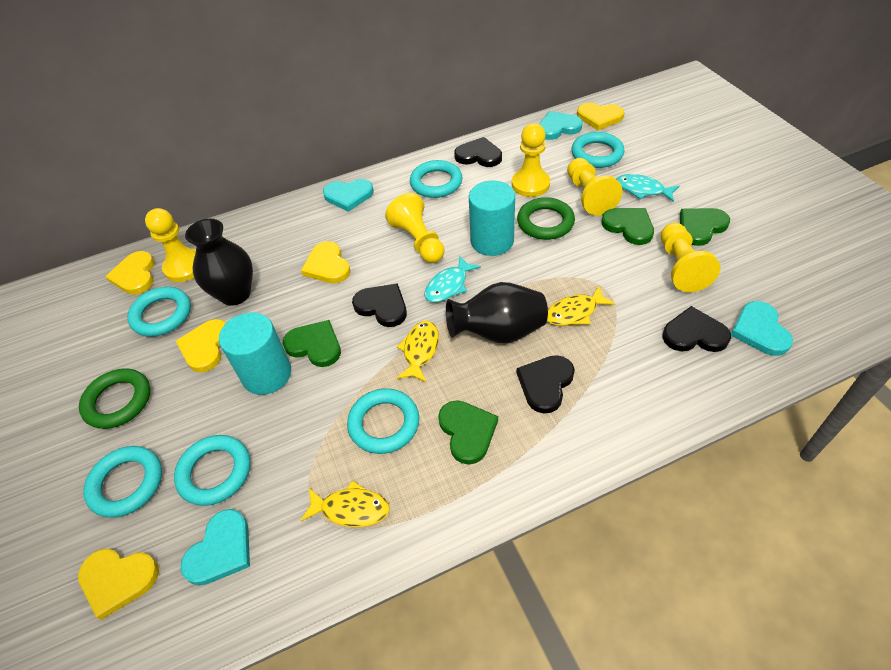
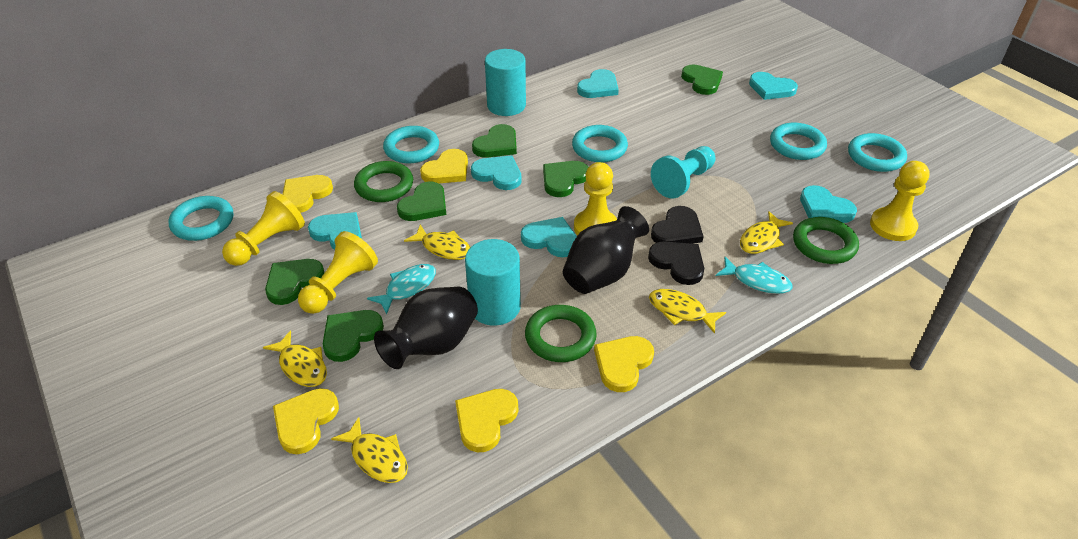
black heart: 4 -> 2
green heart: 4 -> 6
green ring: 2 -> 3
turquoise heart: 4 -> 6
turquoise pawn: 0 -> 1
turquoise ring: 6 -> 5
yellow fish: 3 -> 5
yellow pawn: 5 -> 4

